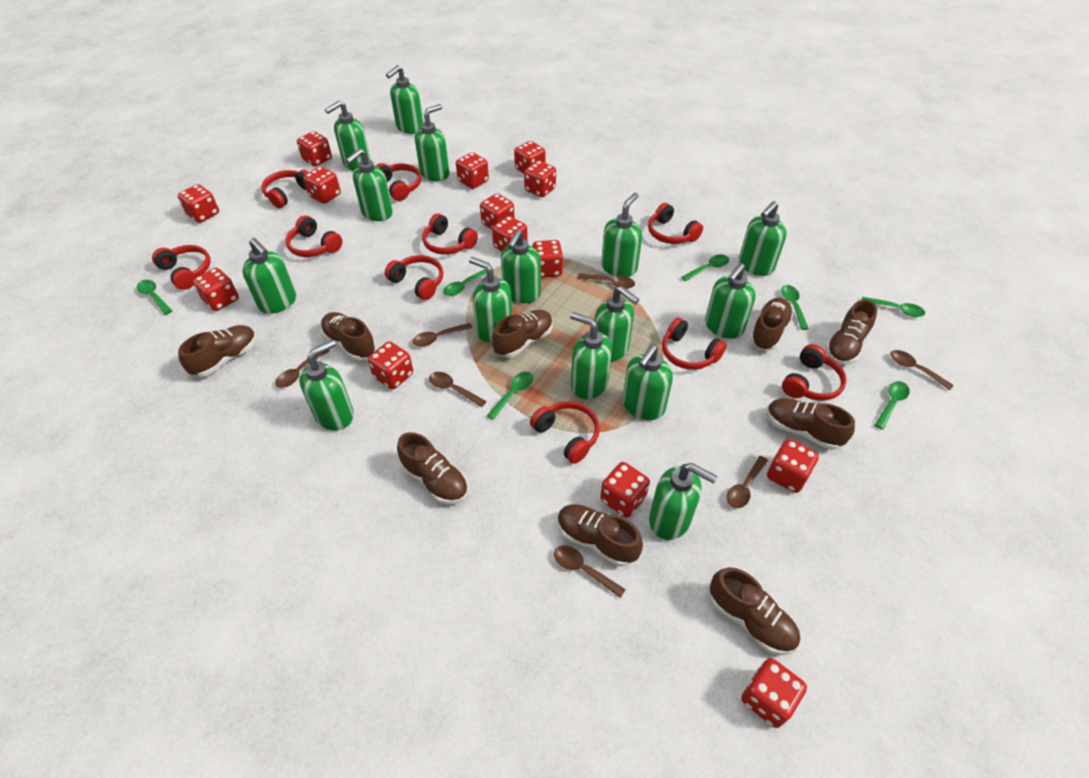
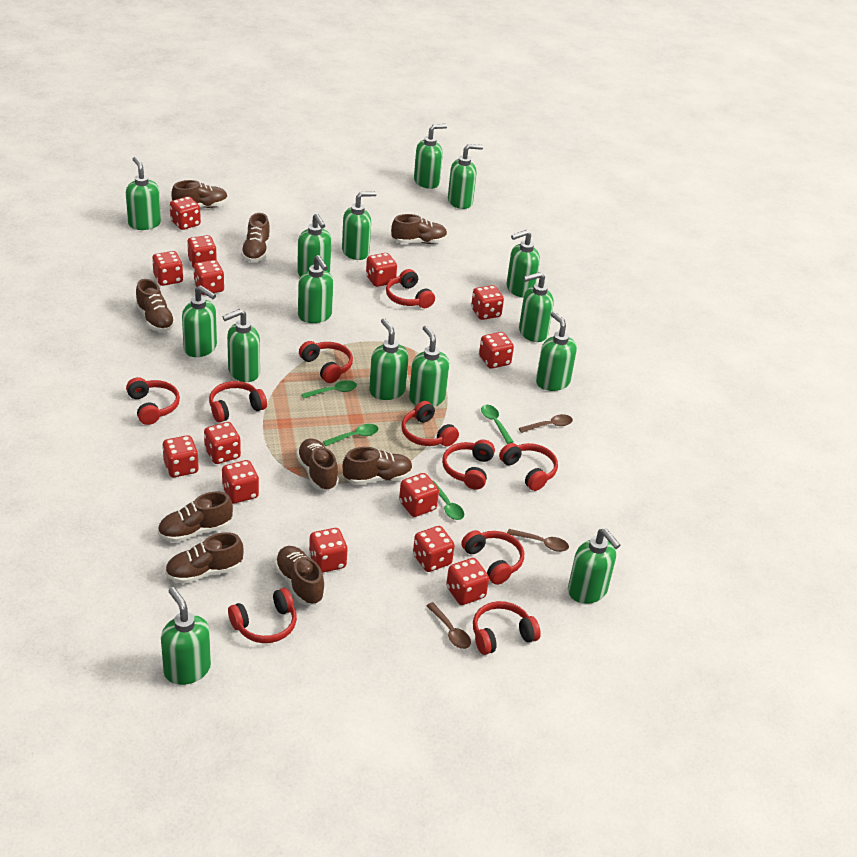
brown spoon: 7 -> 3
green spoon: 7 -> 4

